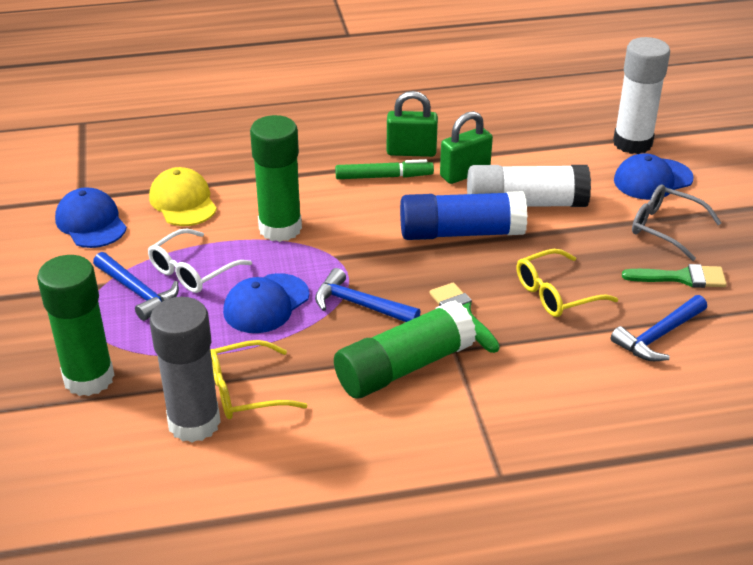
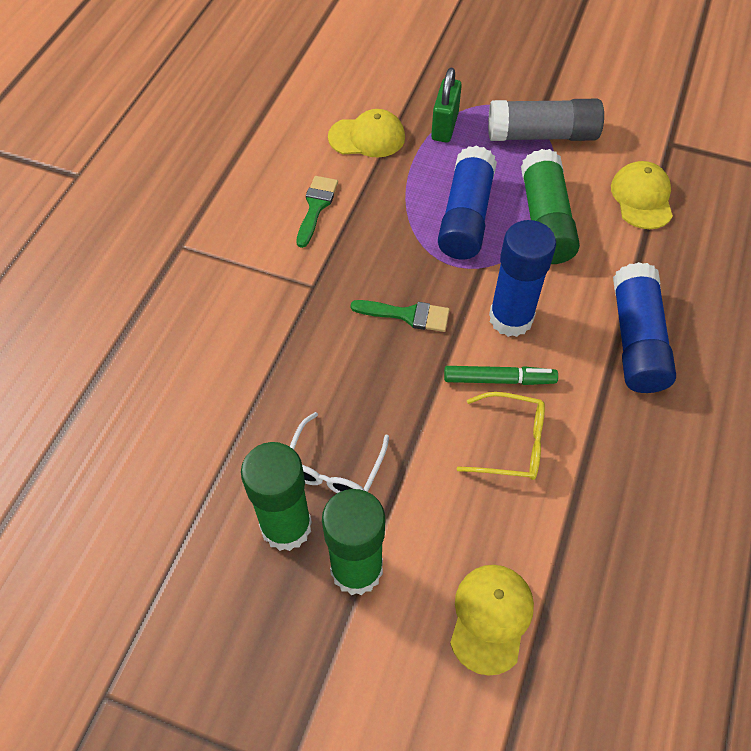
blue cap: 3 -> 0
blue glue stick: 1 -> 3
blue hammer: 3 -> 0
green padlock: 2 -> 1
grey glasses: 1 -> 0
white glue stick: 2 -> 0
yellow cap: 1 -> 3
yellow glasses: 2 -> 1

